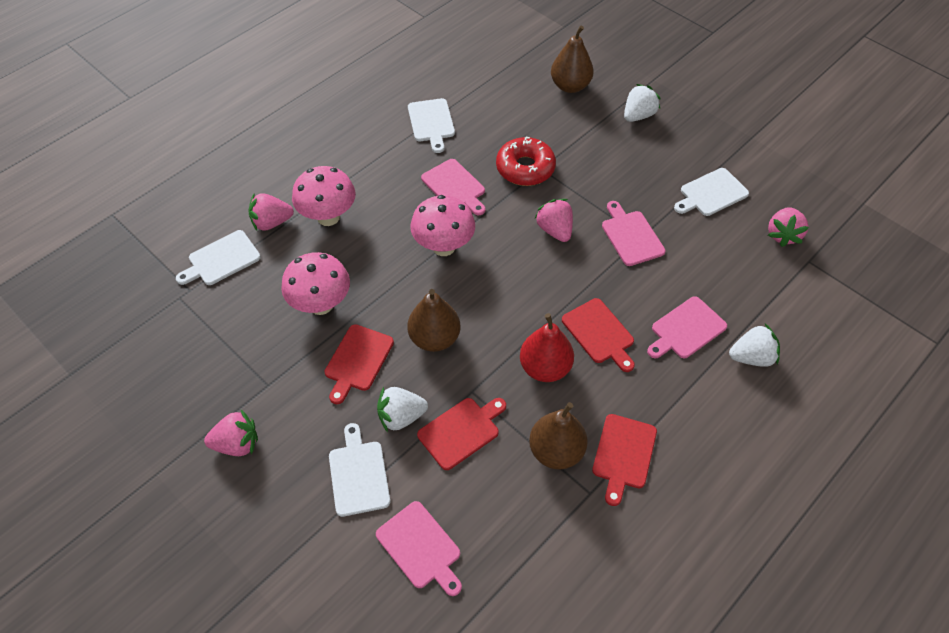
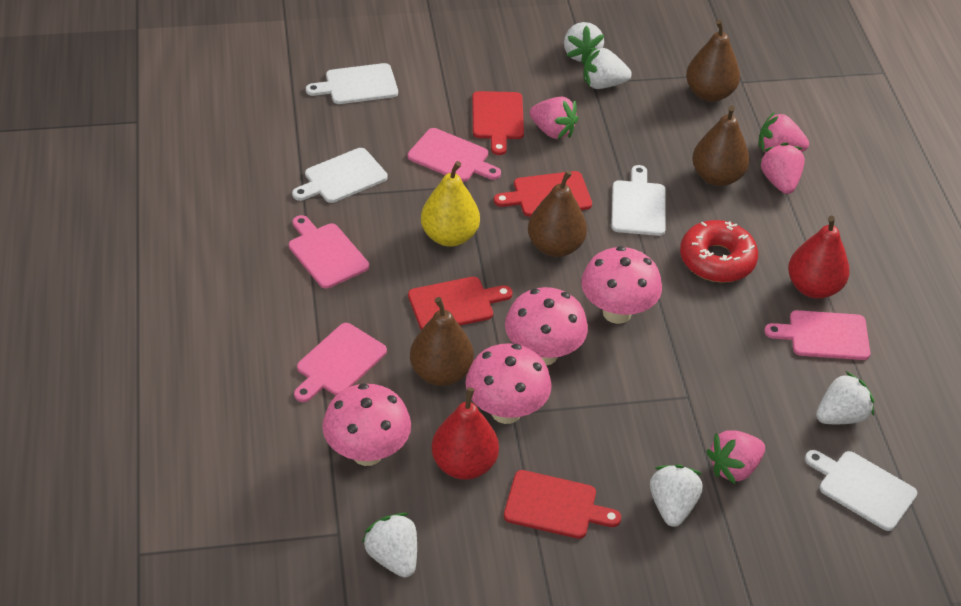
brown pear: 3 -> 4
pink mushroom: 3 -> 4
red pear: 1 -> 2
white strawberry: 3 -> 5
yellow pear: 0 -> 1

